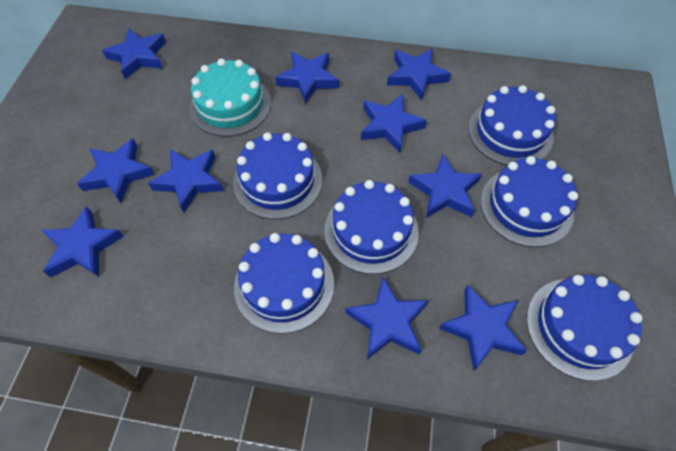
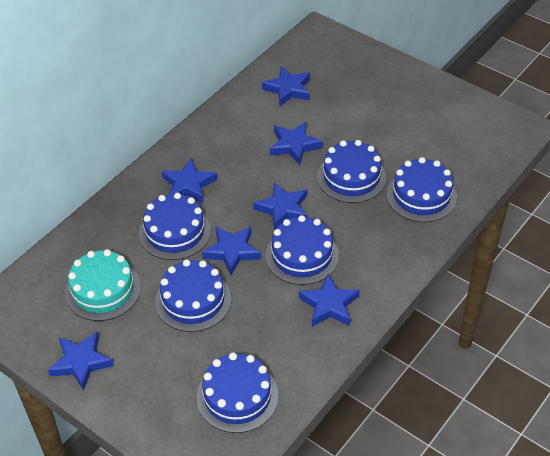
blue star: 10 -> 7

